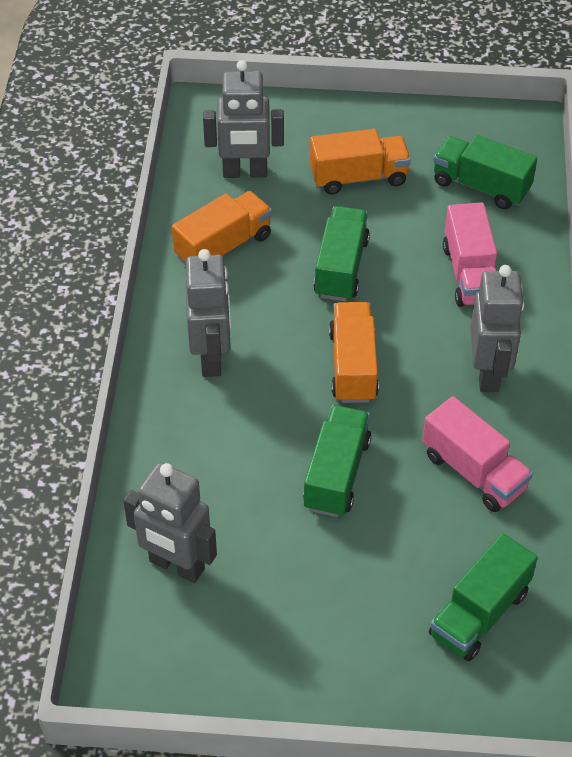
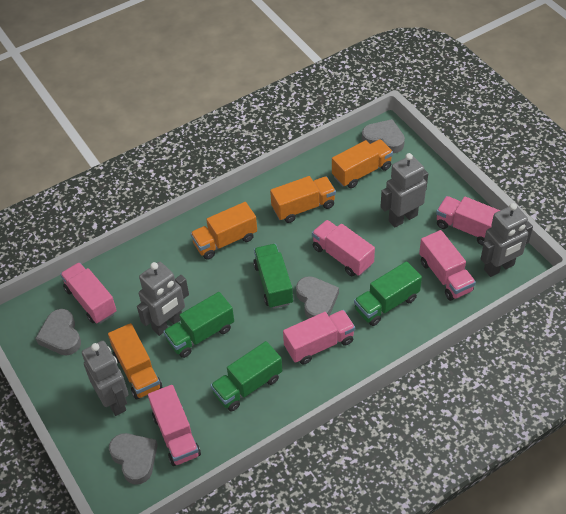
grey heart: 0 -> 4
orange truck: 3 -> 4
pink truck: 2 -> 6

